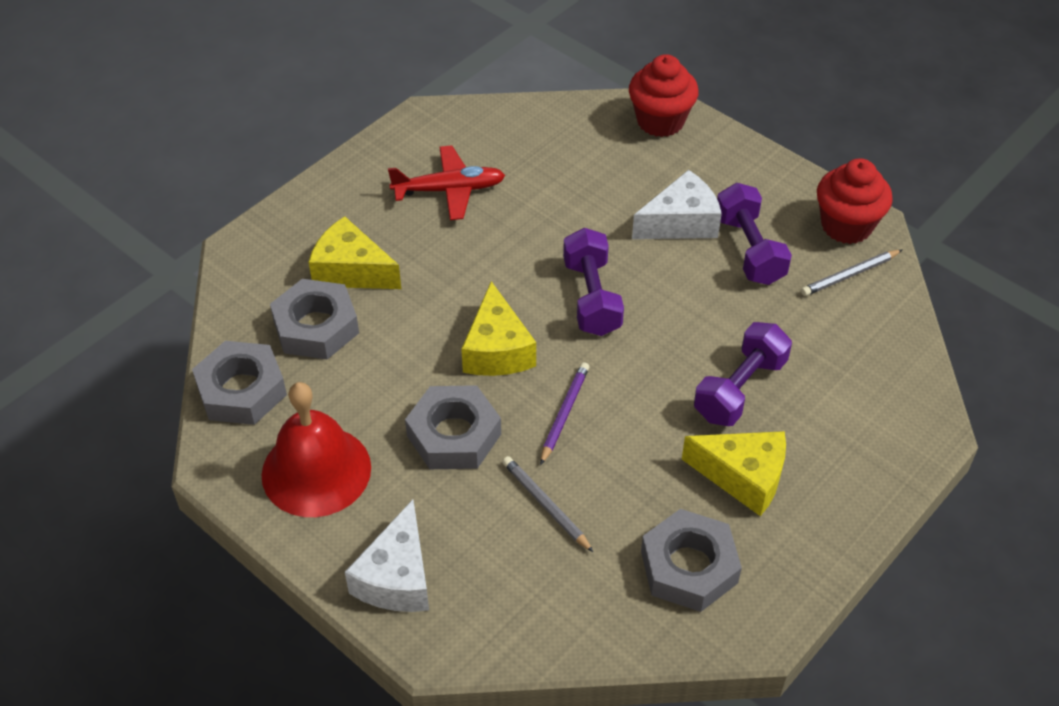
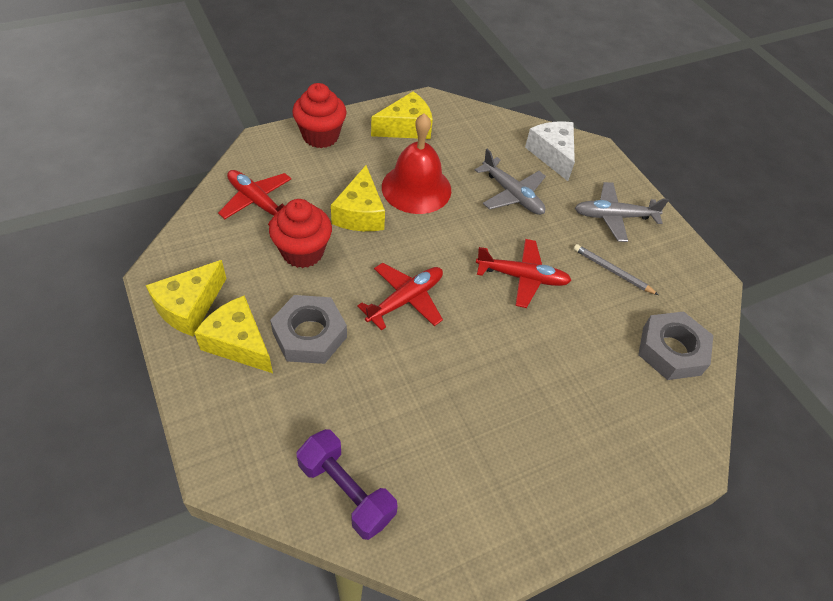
grey nut: 4 -> 2
grey pencil: 2 -> 1
grey plane: 0 -> 2
purple dumbbell: 3 -> 1
purple pencil: 1 -> 0
red plane: 1 -> 3
white cheese: 2 -> 1
yellow cheese: 3 -> 4

